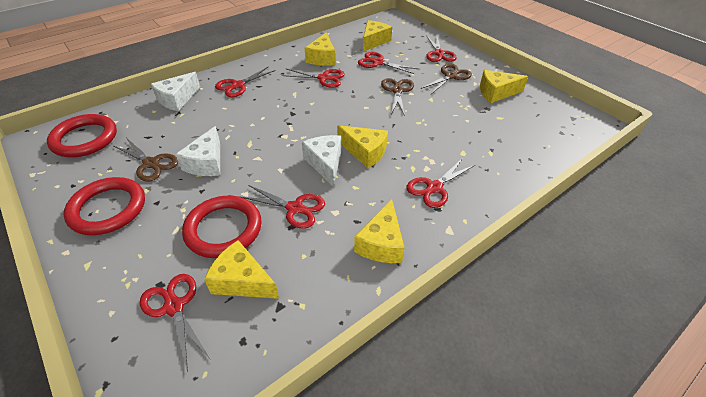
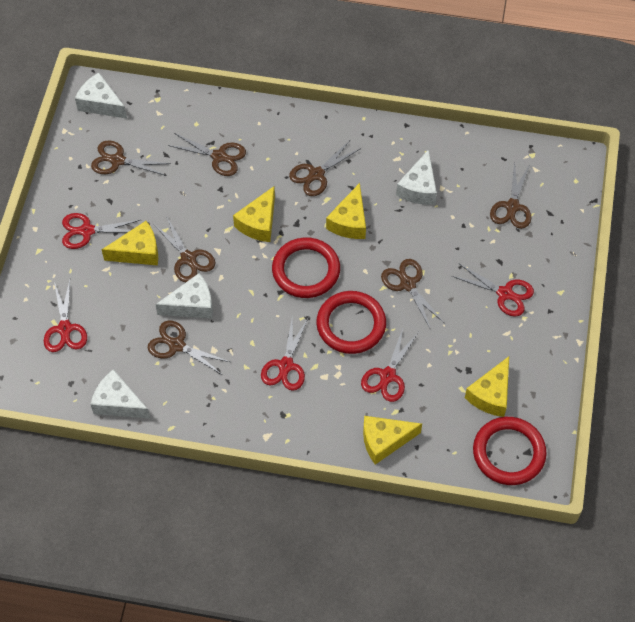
brown scissors: 3 -> 7
red scissors: 7 -> 5
white cheese: 3 -> 4
yellow cheese: 6 -> 5

